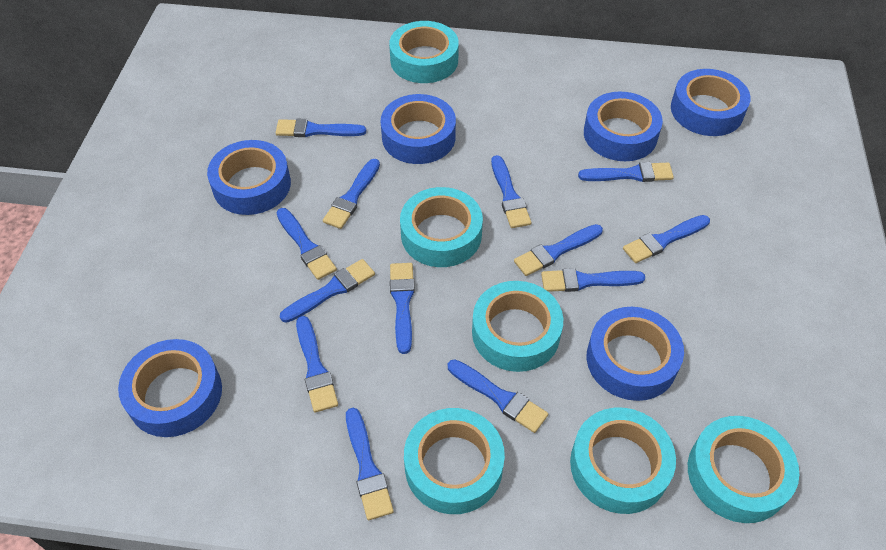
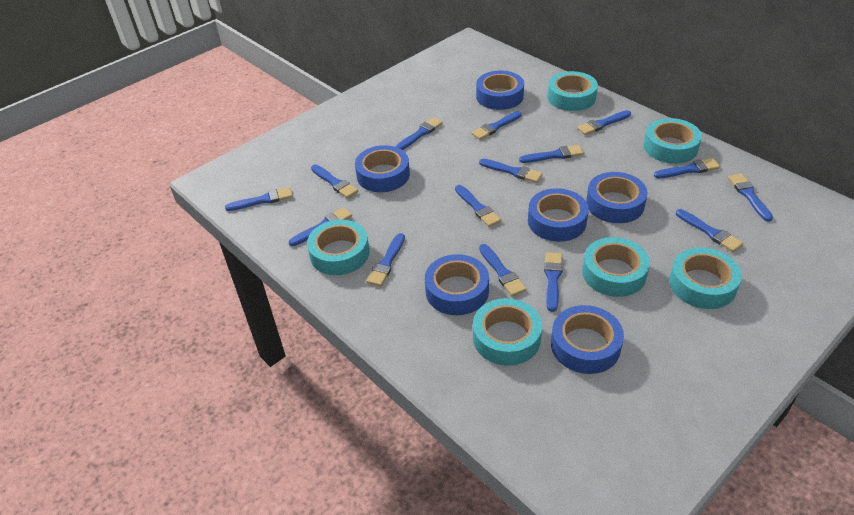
blue brush: 13 -> 15

